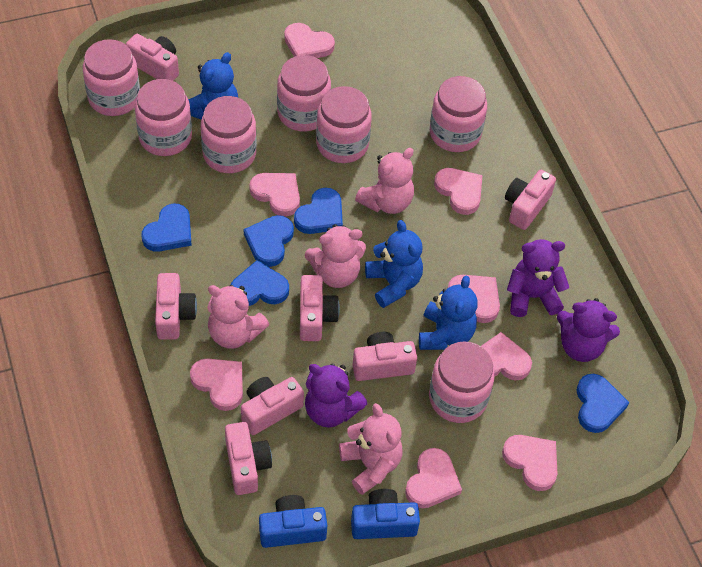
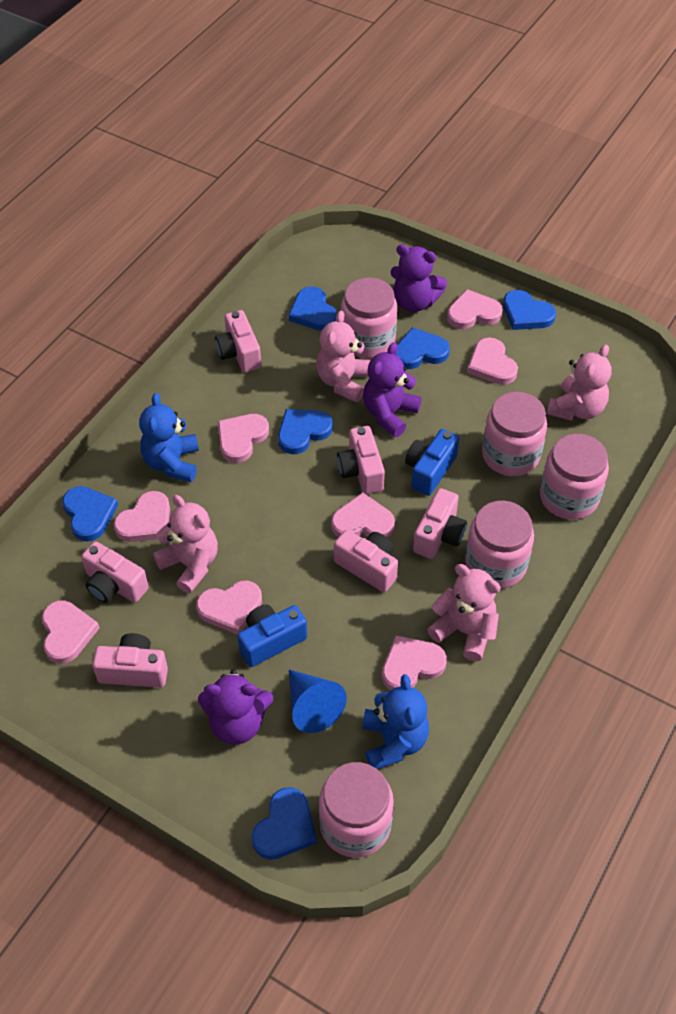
blue cone: 0 -> 1
blue heart: 5 -> 6
blue teddy bear: 3 -> 2
pink camera: 7 -> 6
pink jar: 7 -> 5

